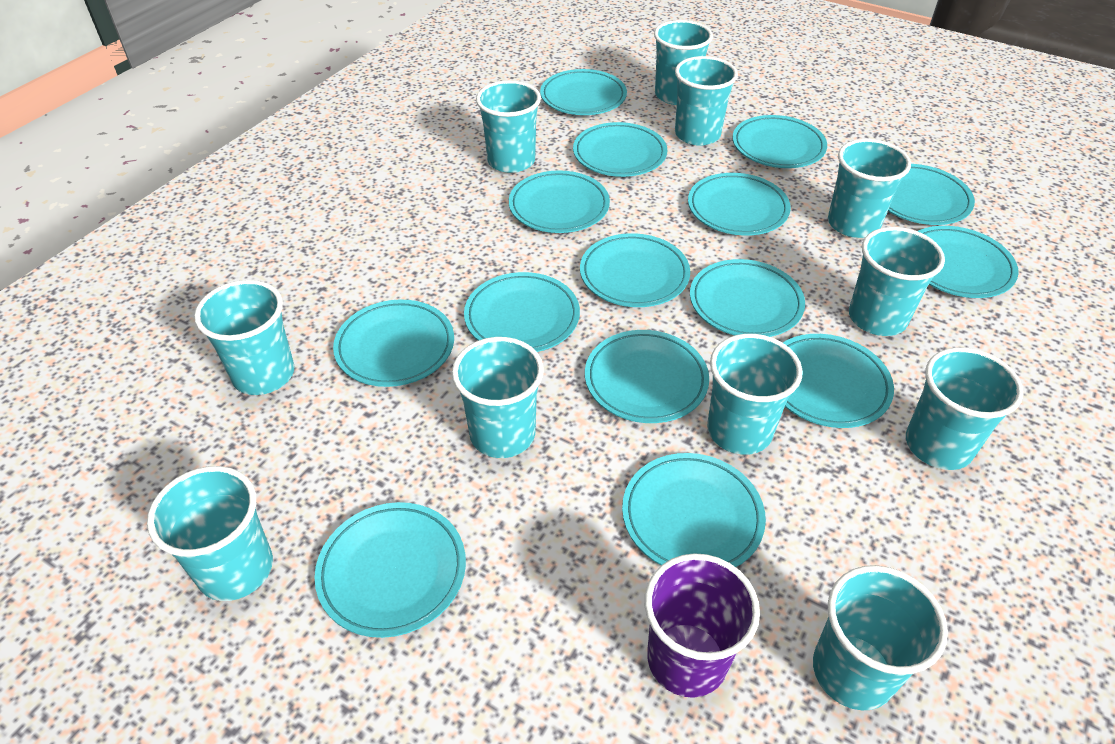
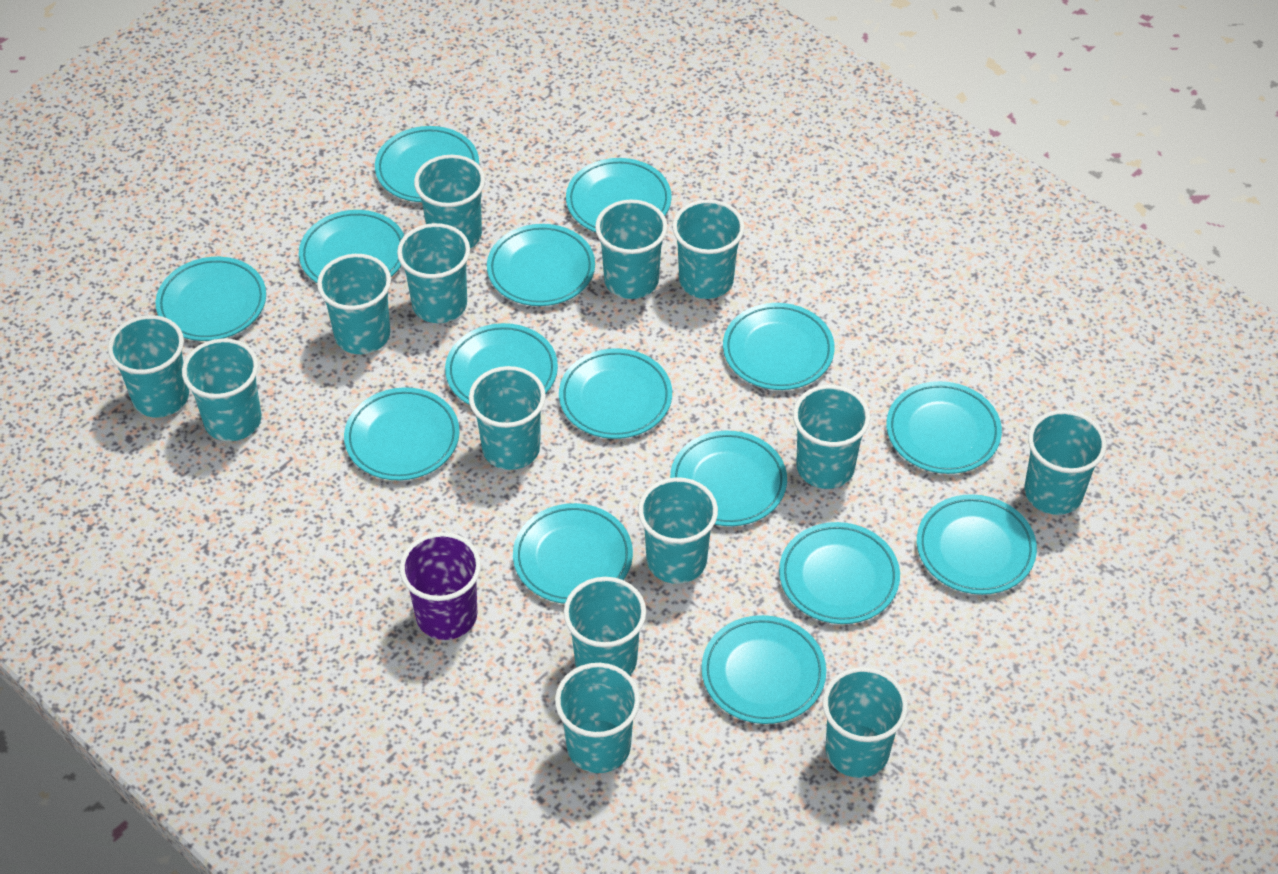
turquoise cup: 11 -> 14

